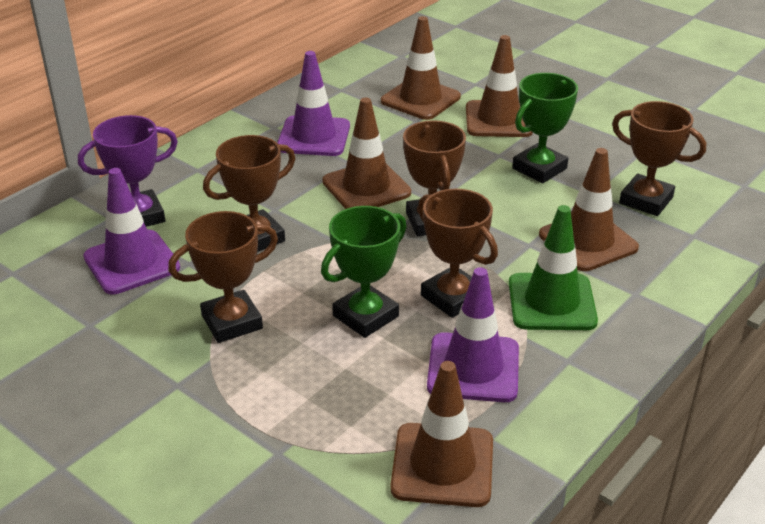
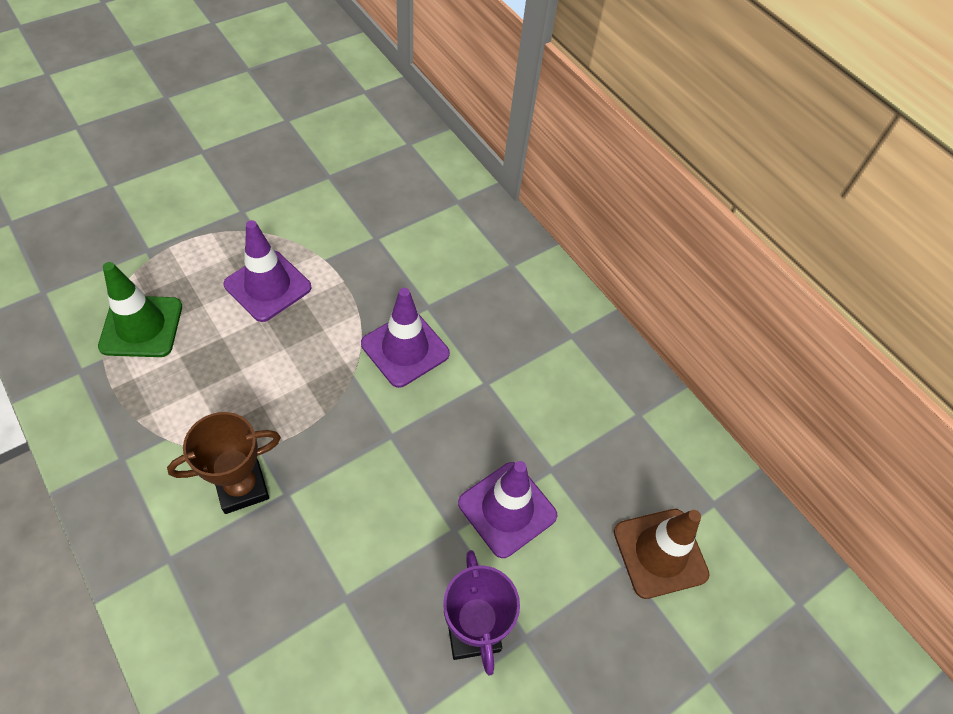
brown traffic cone: 5 -> 1
brown trophy: 5 -> 1
green trophy: 2 -> 0

